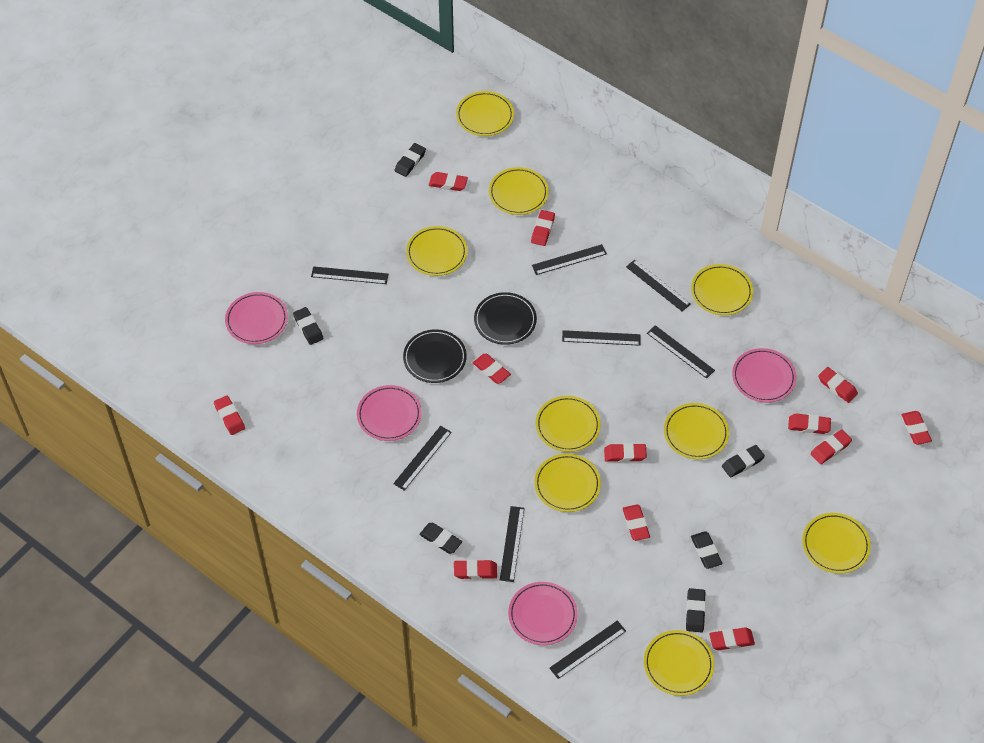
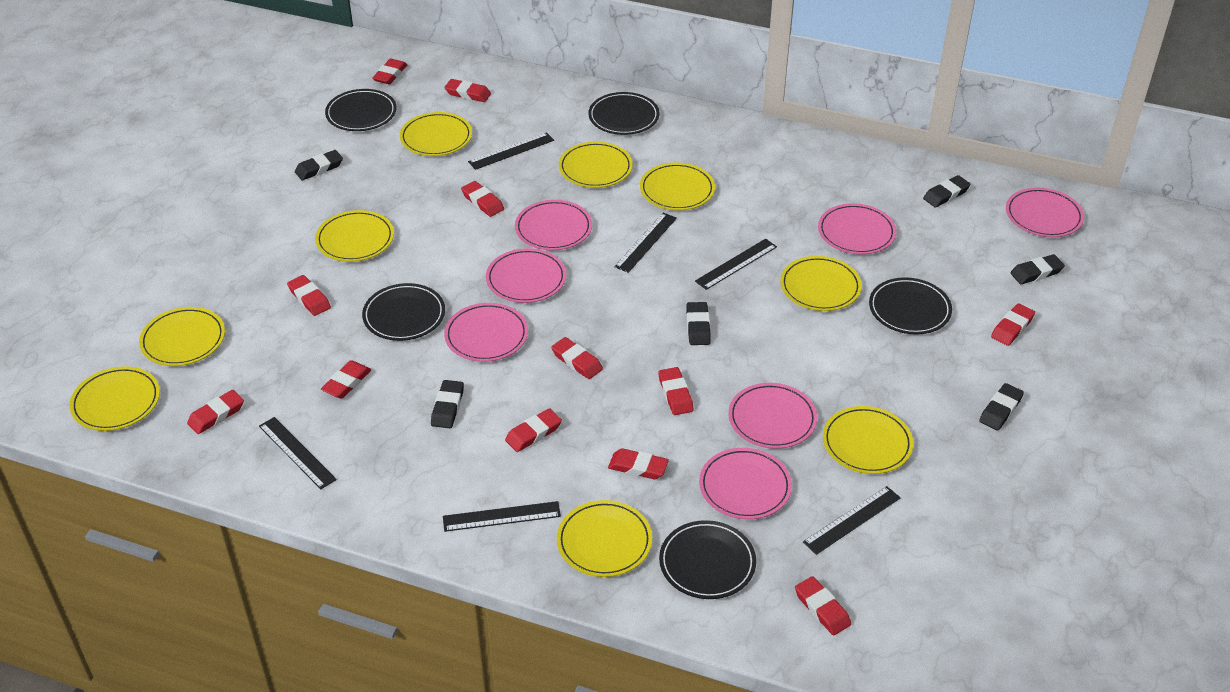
black plate: 2 -> 5
black ruler: 8 -> 6
pink plate: 4 -> 7

